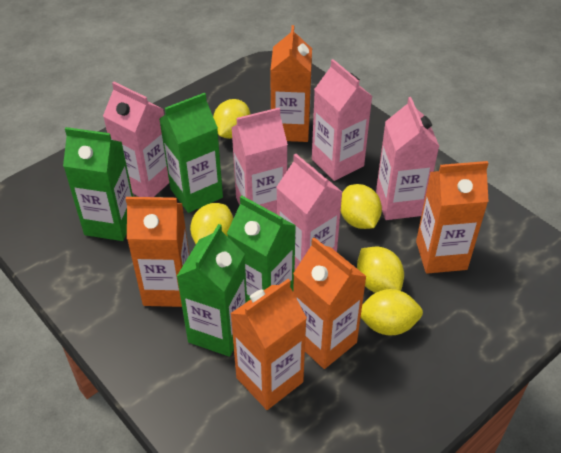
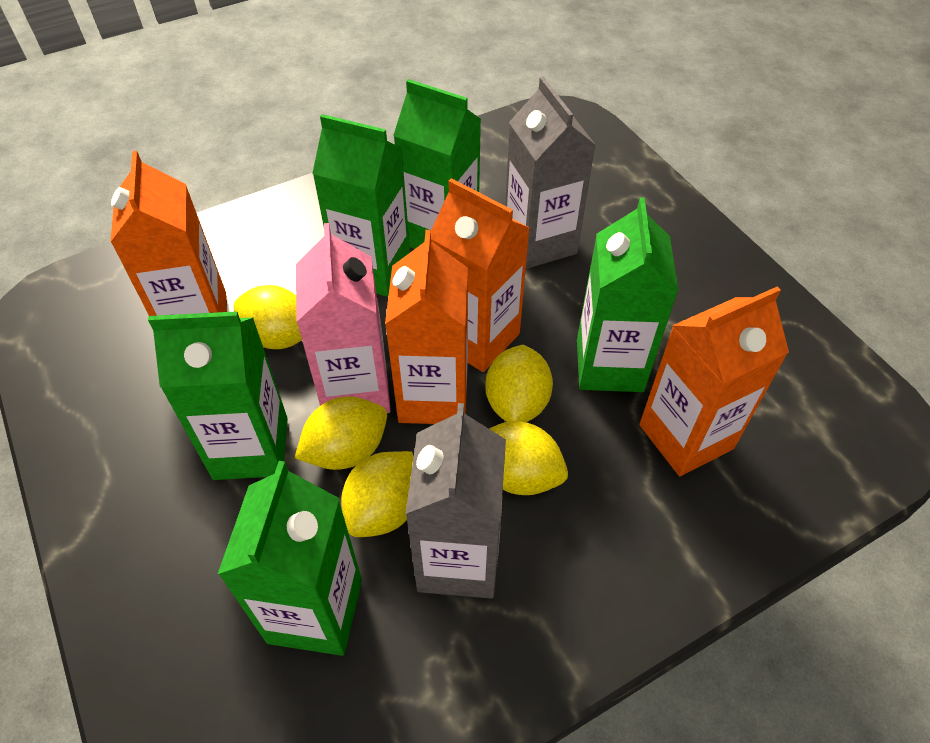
green carton: 4 -> 5
grey carton: 0 -> 2
orange carton: 5 -> 4
pink carton: 5 -> 1

